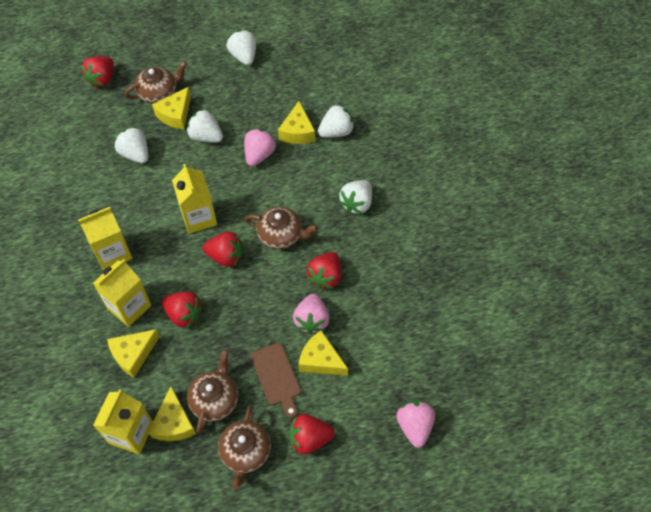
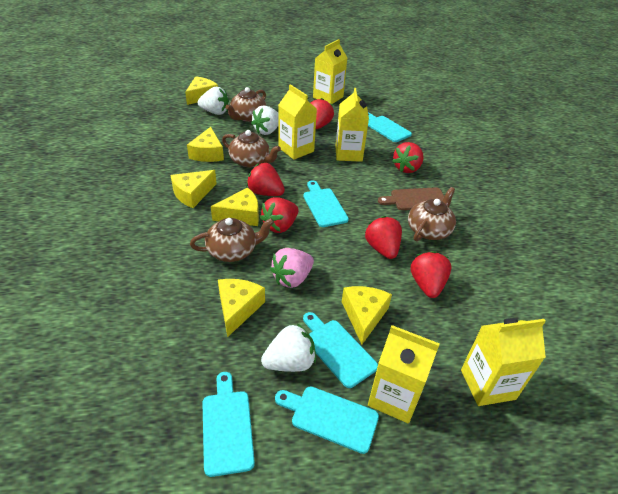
pink strawberry: 3 -> 1
red strawberry: 5 -> 6
turquoise cutting board: 0 -> 5
white strawberry: 5 -> 3
yellow carton: 4 -> 5
yellow cheese: 5 -> 6

